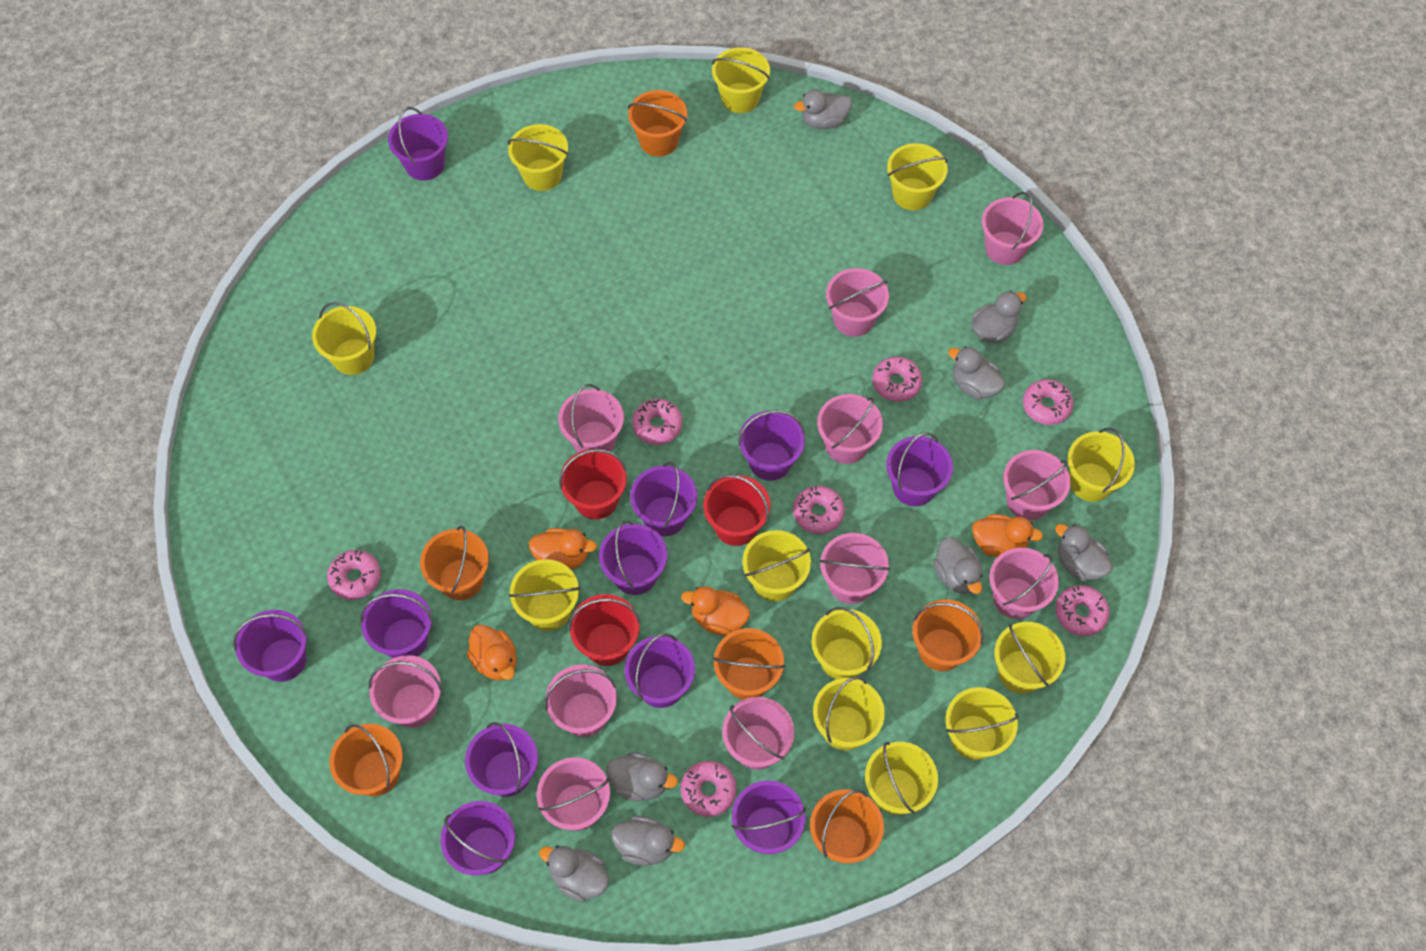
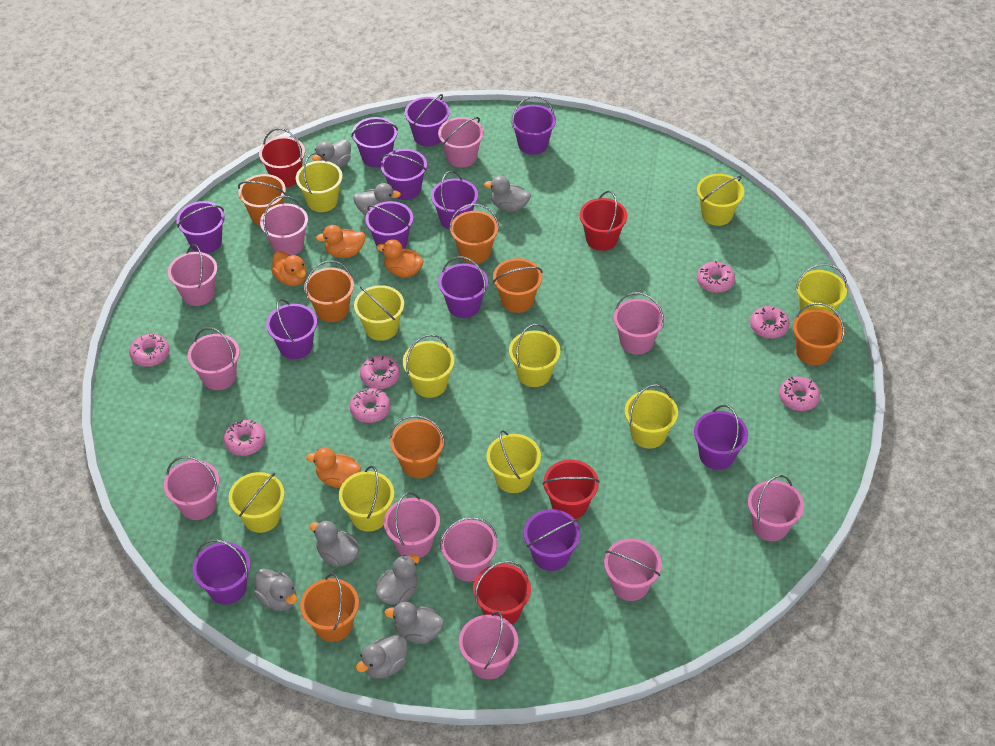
orange bucket: 6 -> 7
purple bucket: 11 -> 12
red bucket: 3 -> 4
yellow bucket: 12 -> 10

